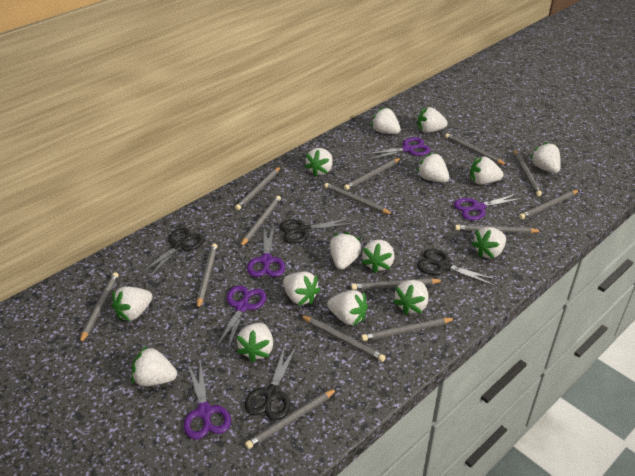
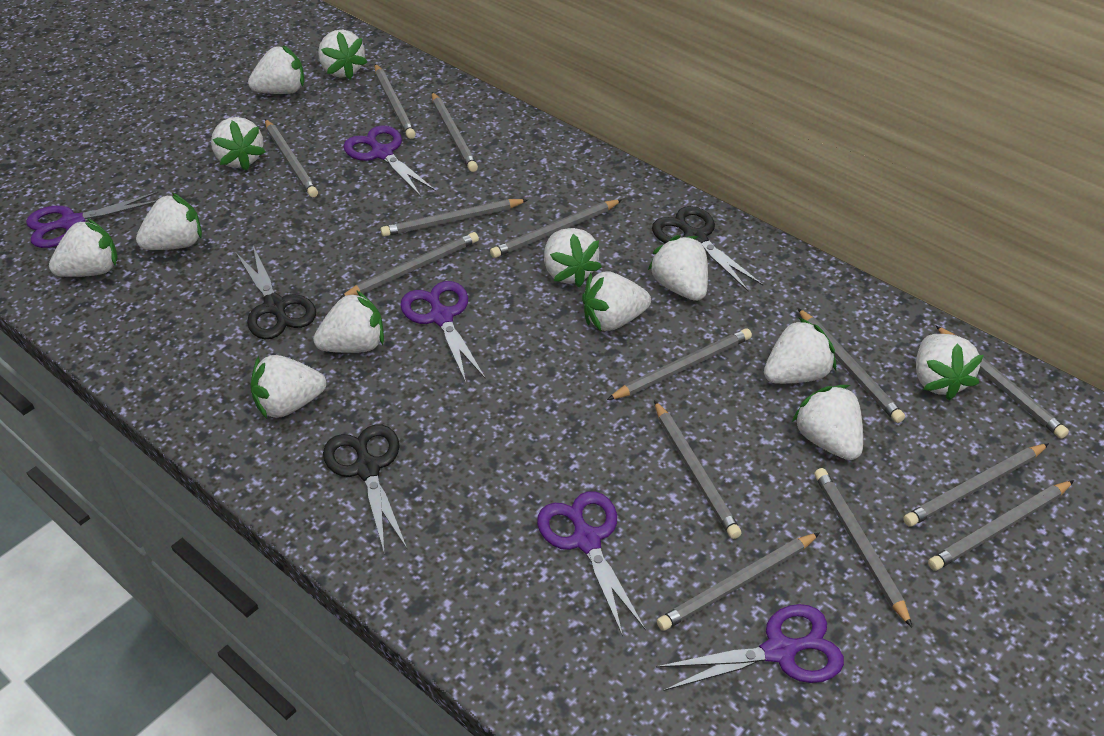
black scissors: 4 -> 3
white strawberry: 15 -> 13

